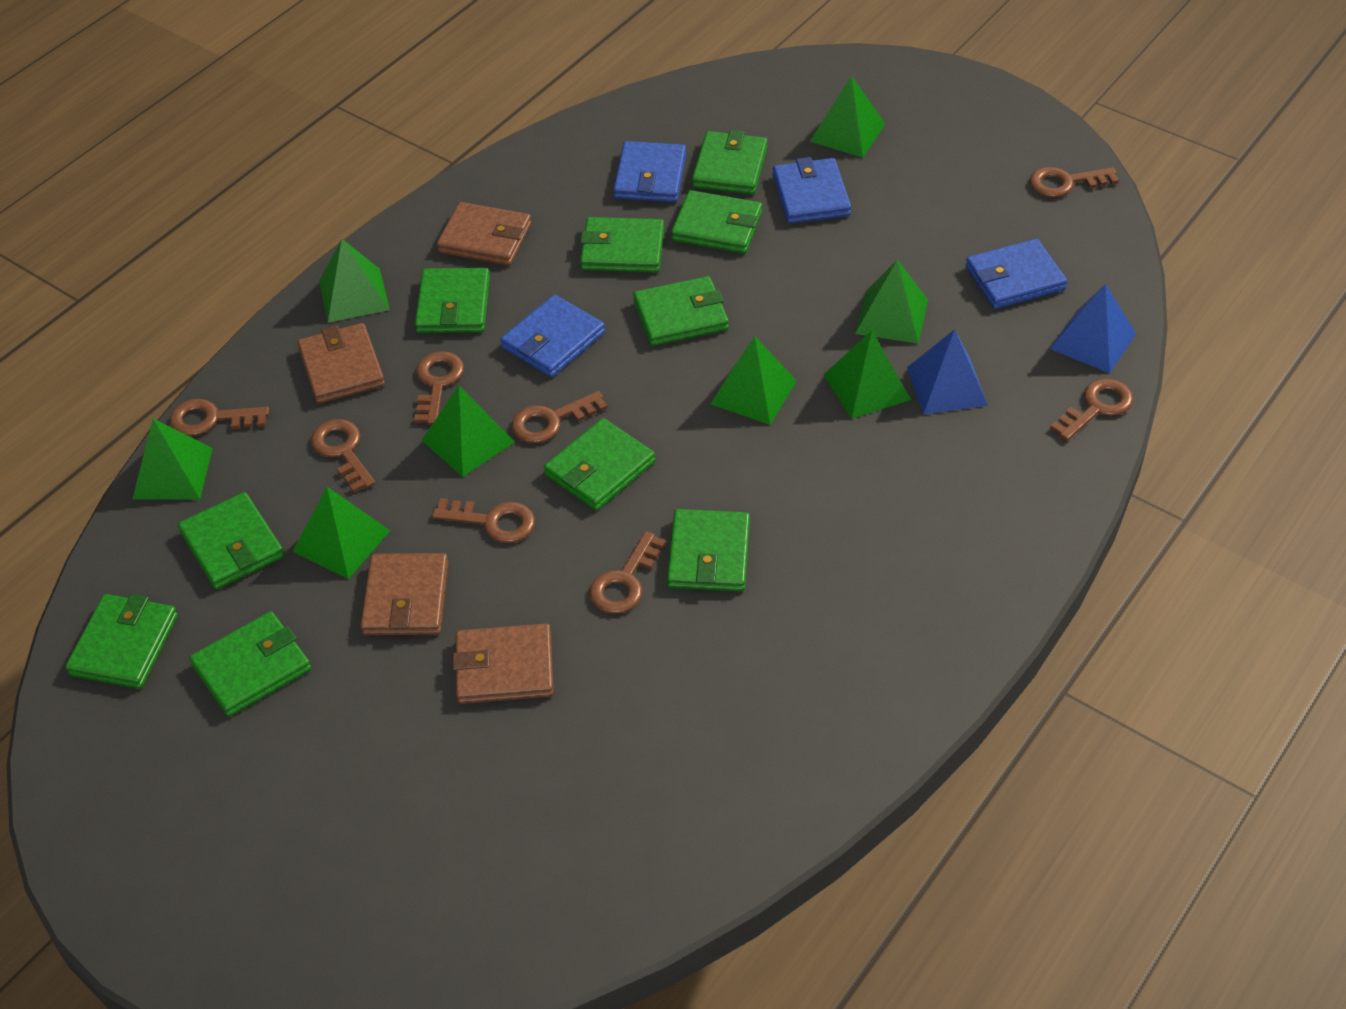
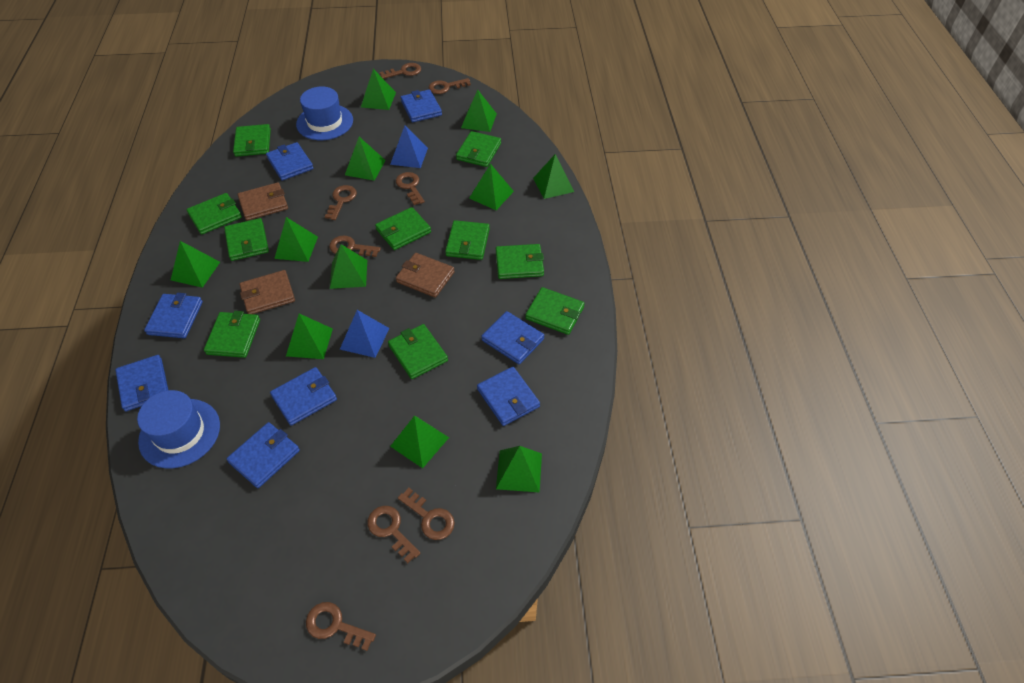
blue hat: 0 -> 2
blue wallet: 4 -> 8
brown wallet: 4 -> 3
green pyramid: 8 -> 11

